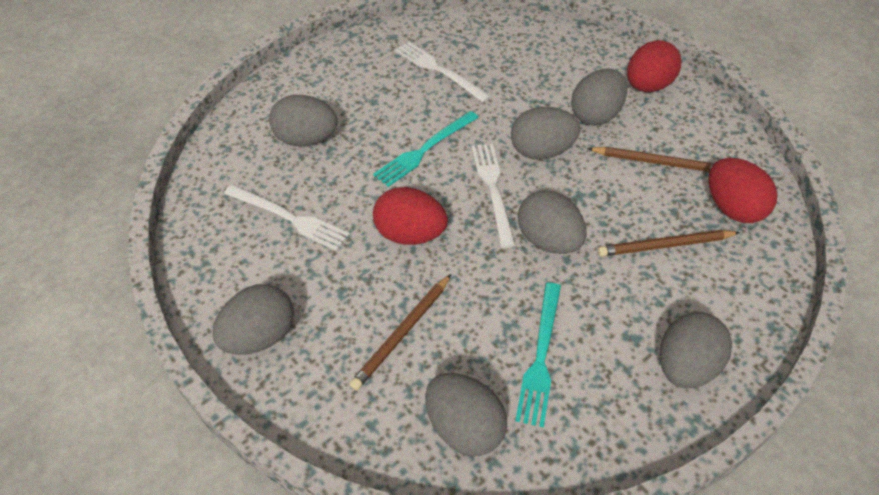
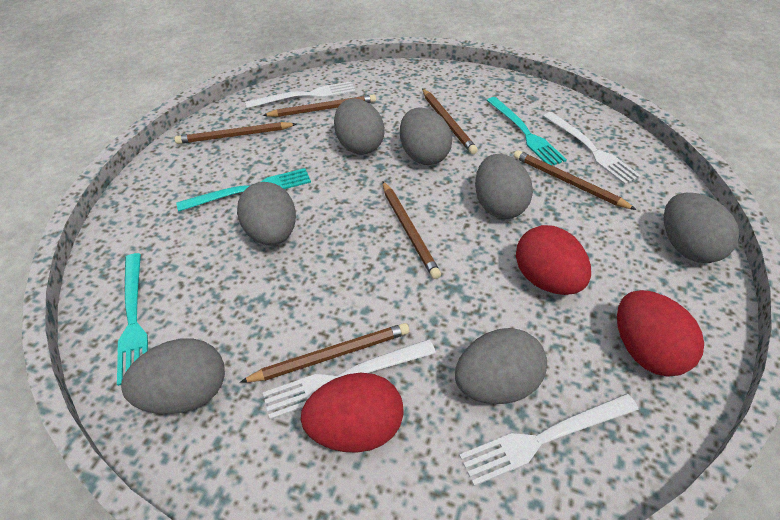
brown pencil: 3 -> 6
turquoise fork: 2 -> 3
white fork: 3 -> 4

